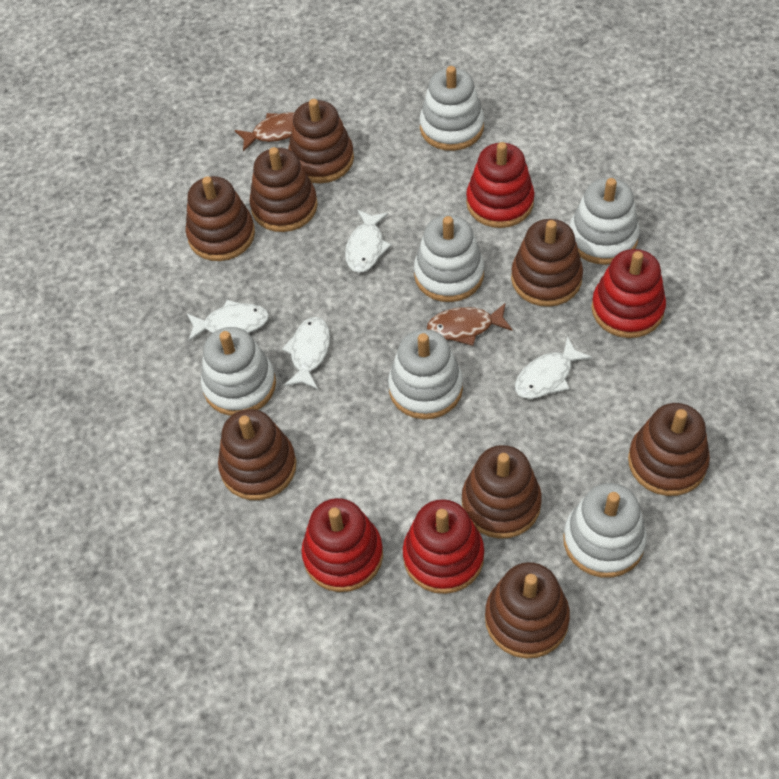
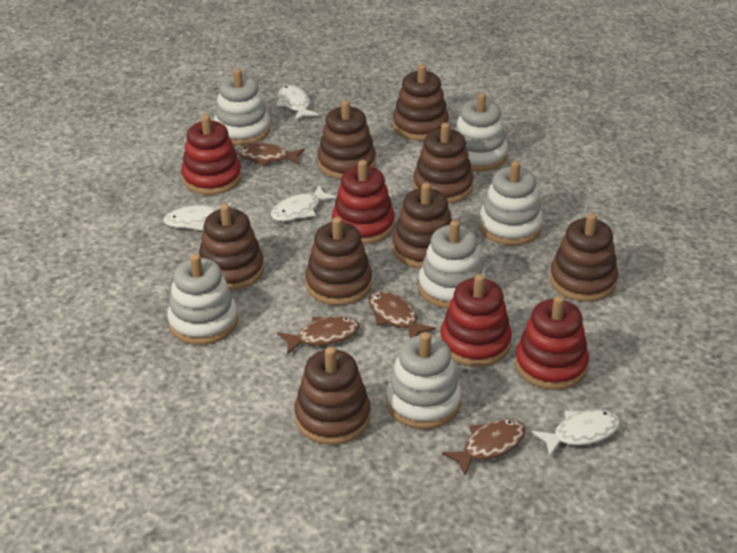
brown fish: 2 -> 4

